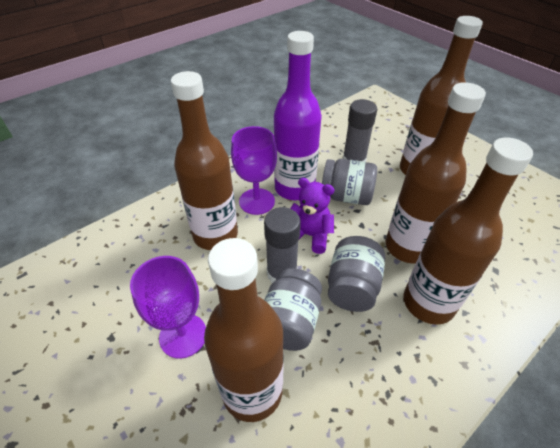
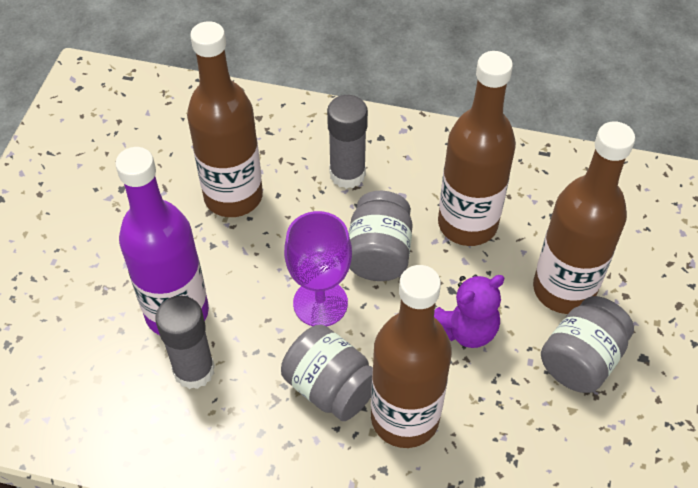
brown bottle: 5 -> 4
purple goblet: 2 -> 1

